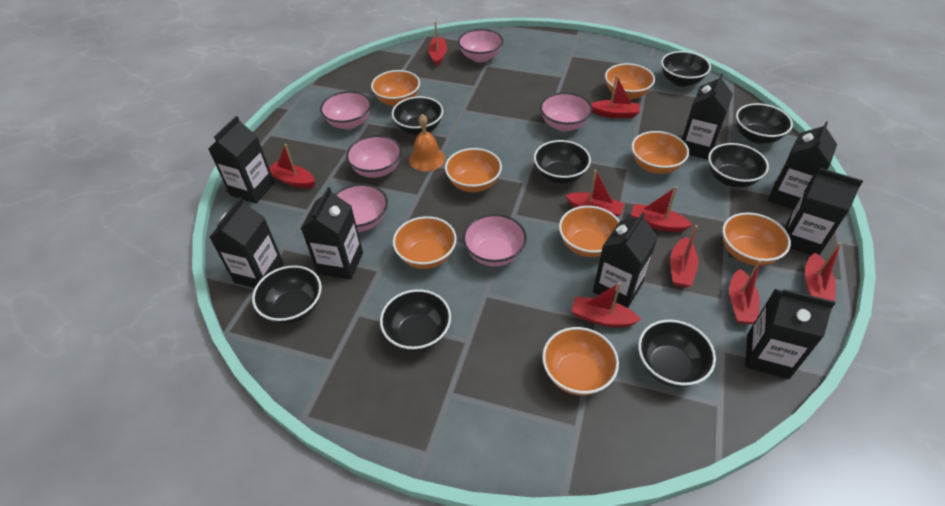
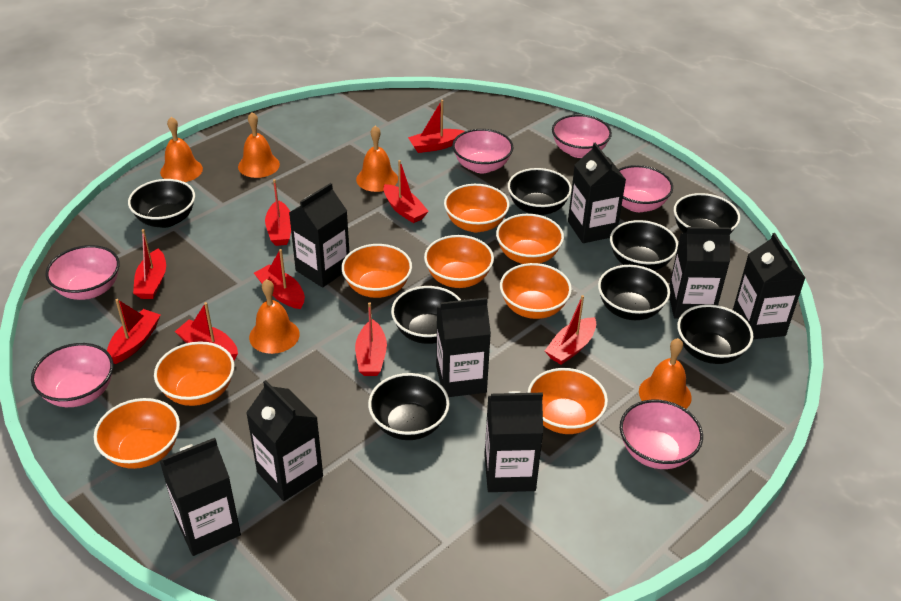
orange bell: 1 -> 5

